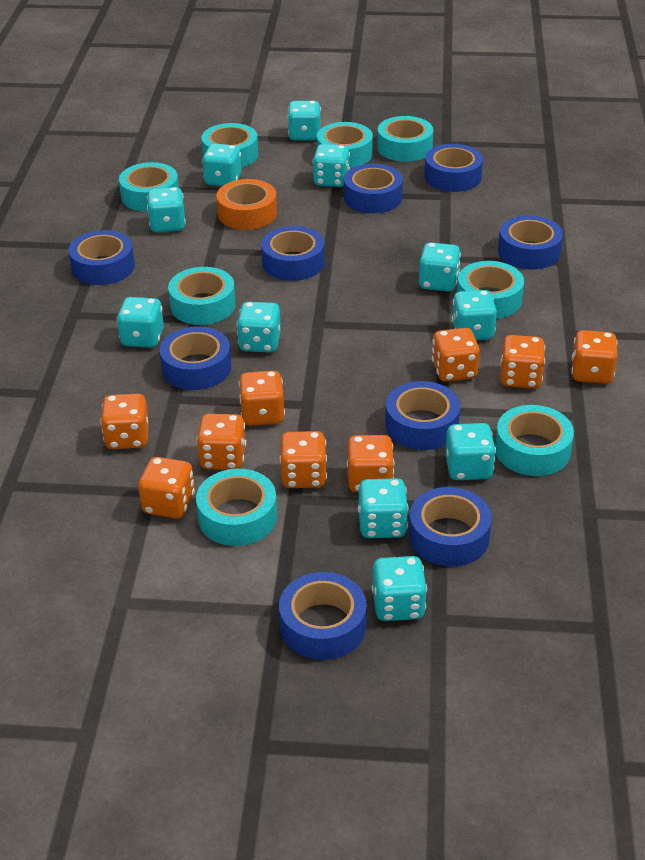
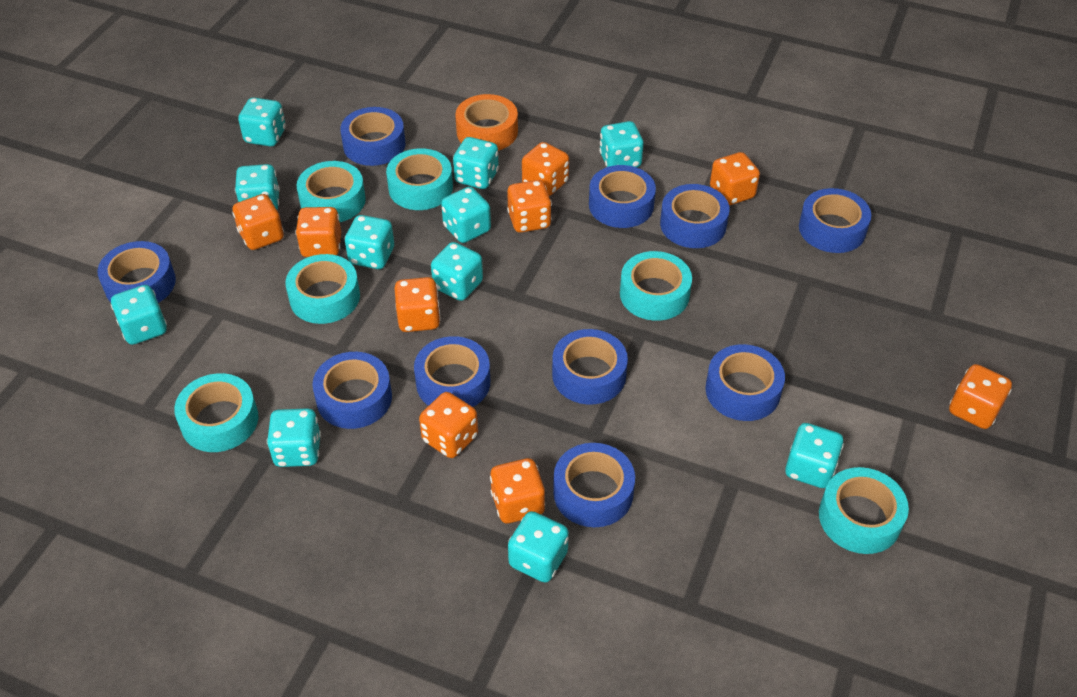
blue tape: 9 -> 10
turquoise tape: 8 -> 6

